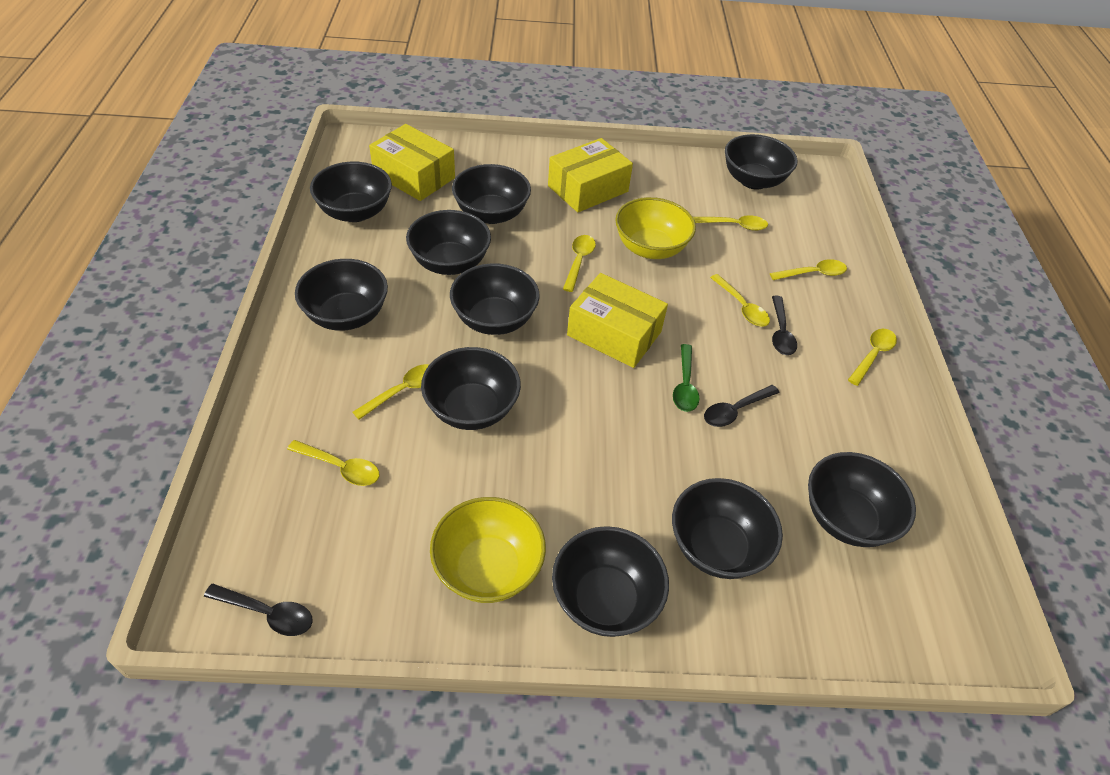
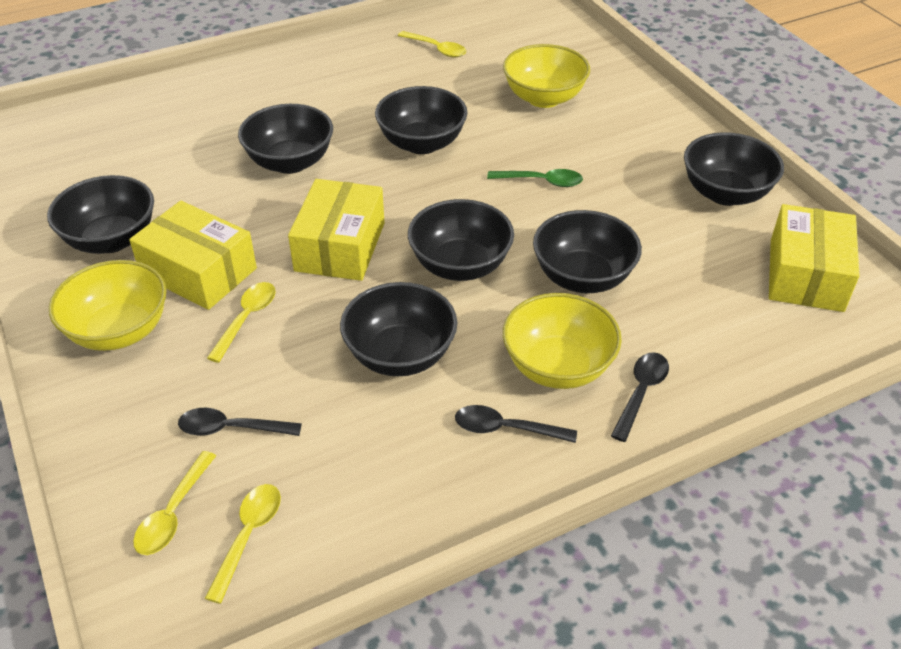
black bowl: 10 -> 7
yellow bowl: 2 -> 3
yellow spoon: 7 -> 4

